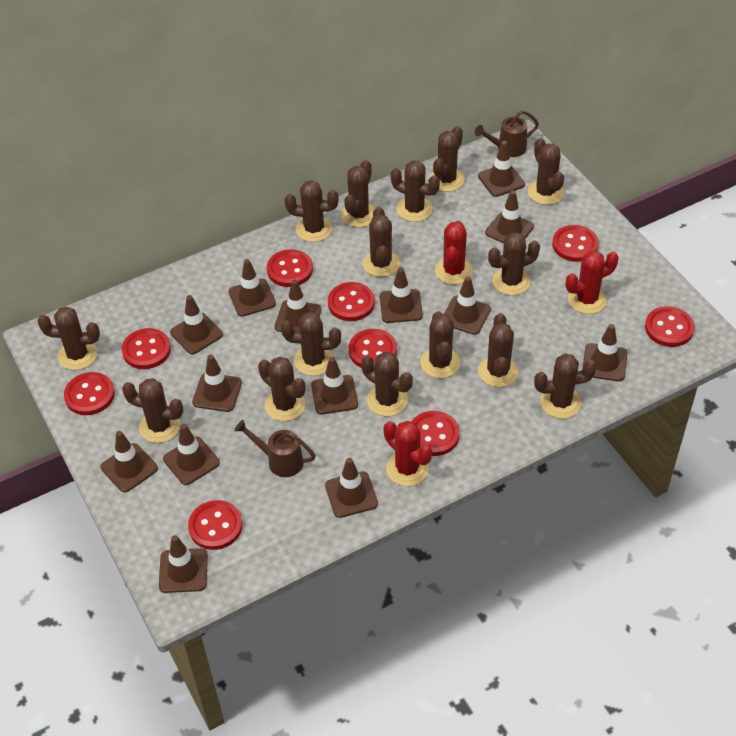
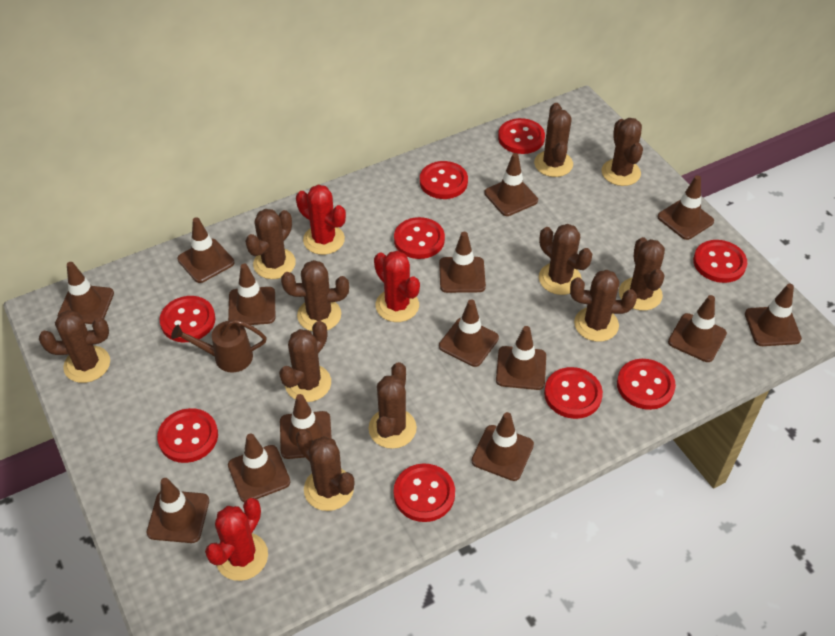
brown cactus: 15 -> 11
brown watering can: 2 -> 1

